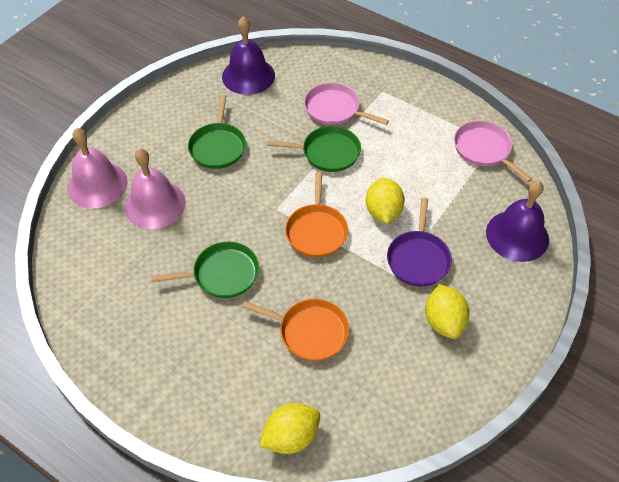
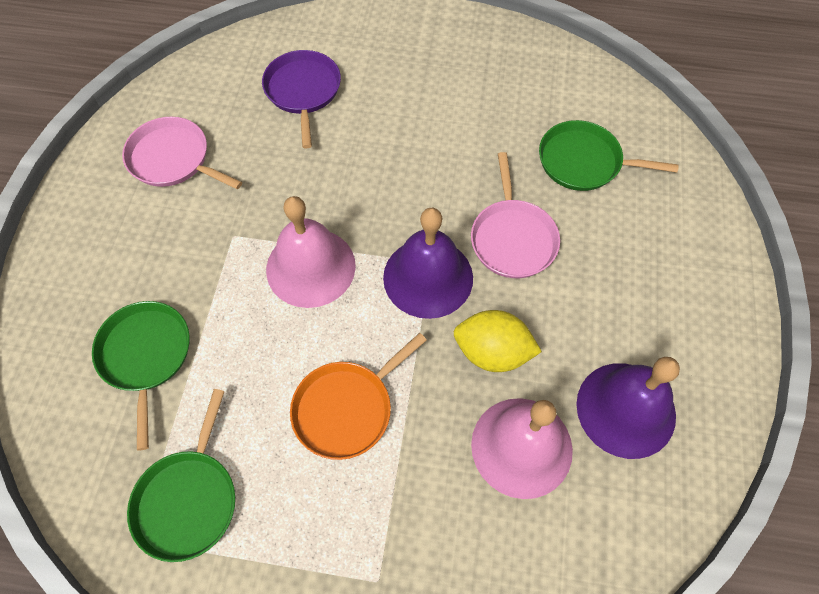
orange pan: 2 -> 1
yellow lemon: 3 -> 1

